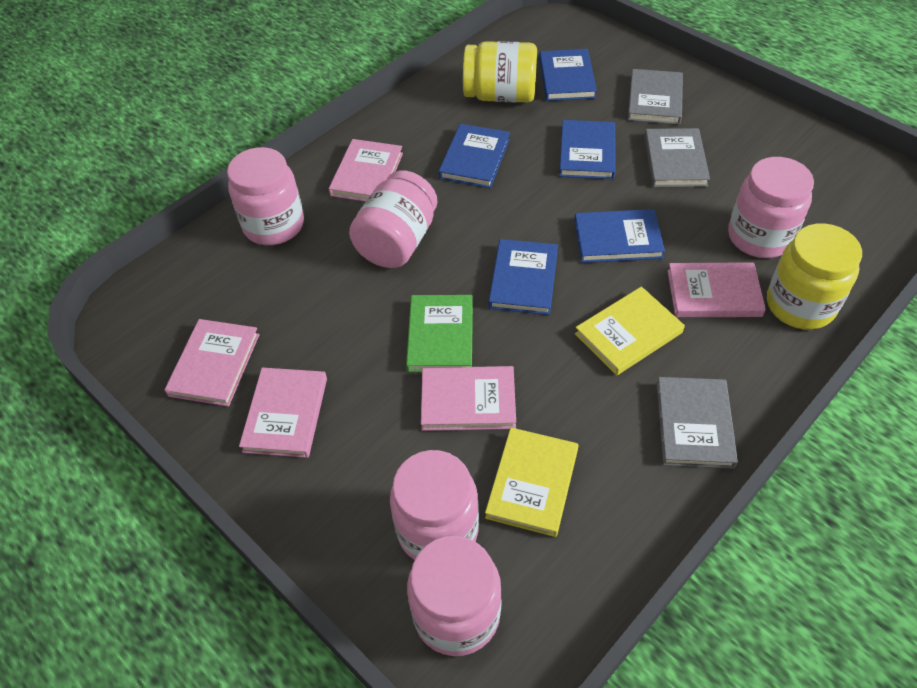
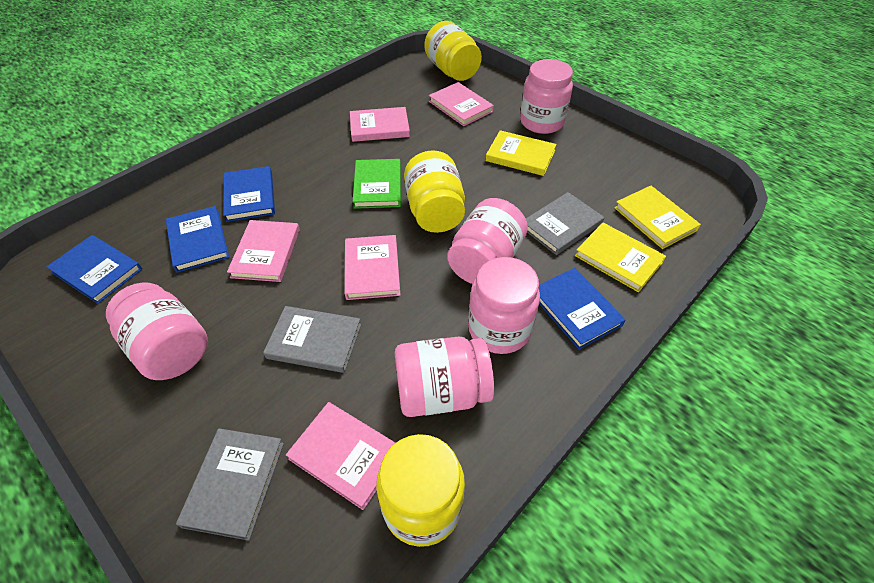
blue book: 5 -> 4
yellow book: 2 -> 3
yellow jar: 2 -> 3

